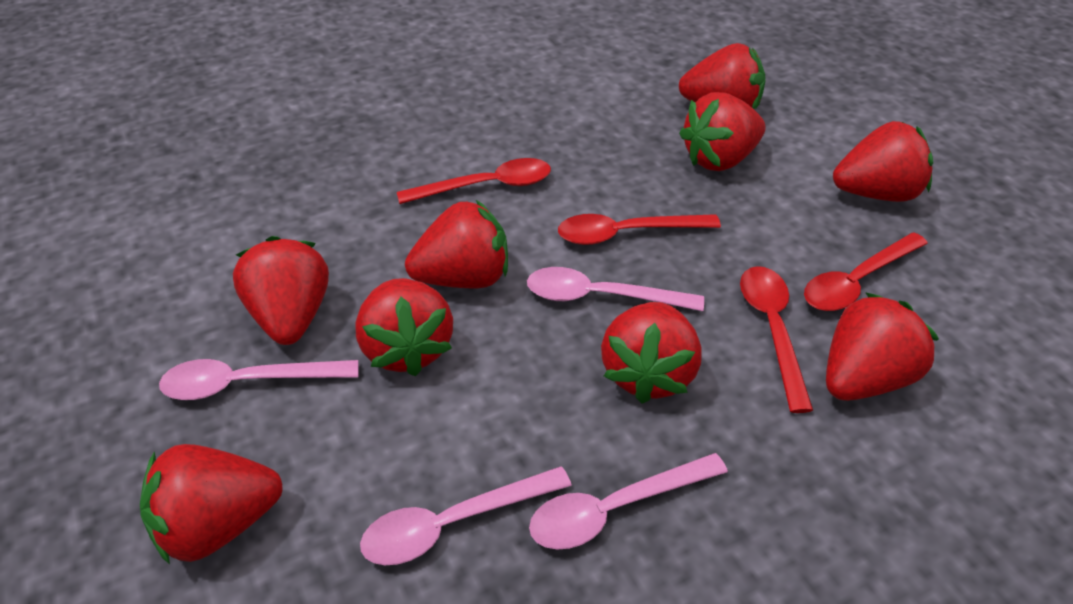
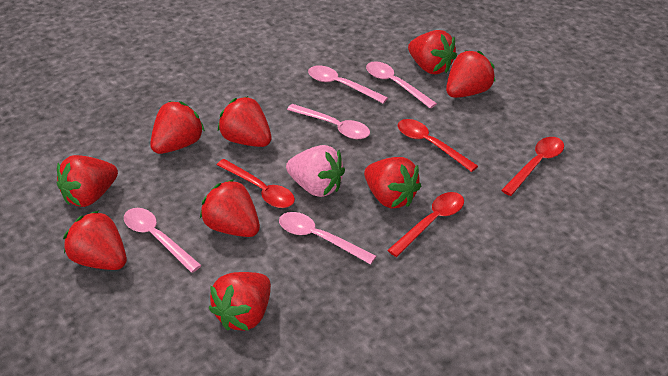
pink spoon: 4 -> 5
pink strawberry: 0 -> 1

